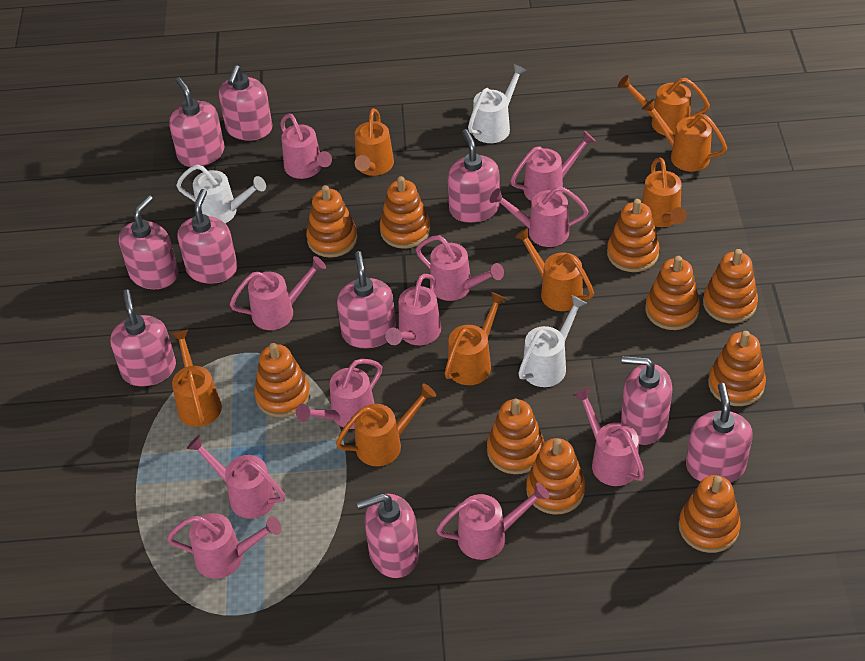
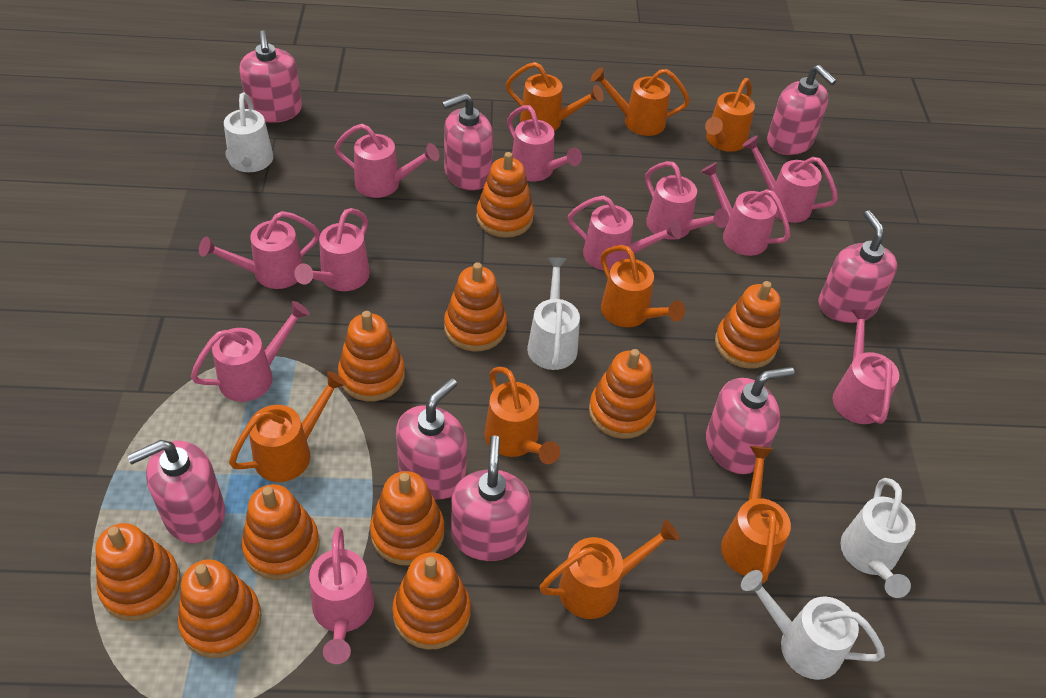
pink soap dispenser: 10 -> 8
white watering can: 3 -> 4

